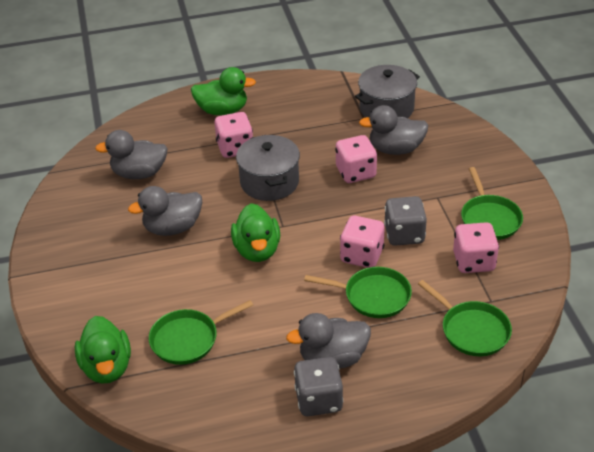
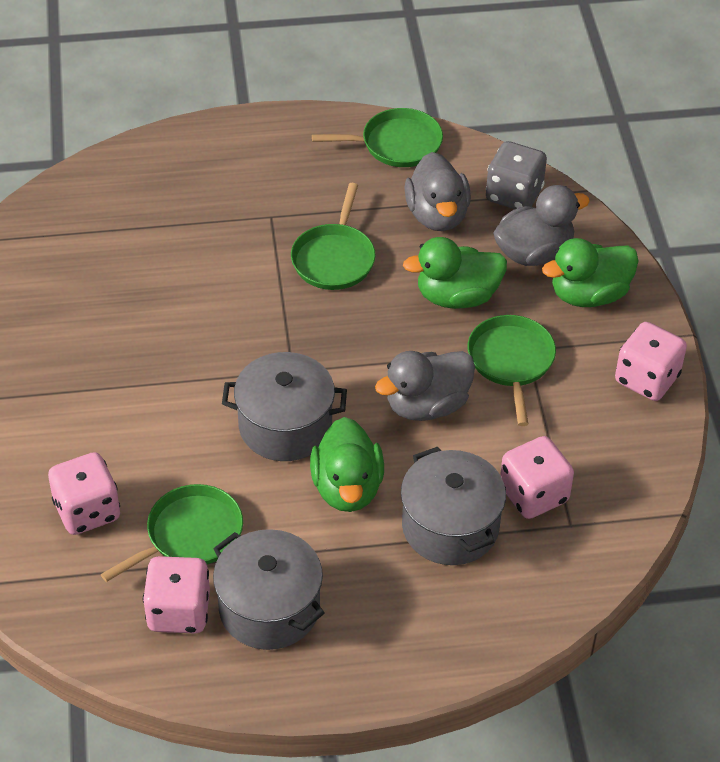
grey dice: 2 -> 1
grey duck: 4 -> 3
grey pot: 2 -> 3

